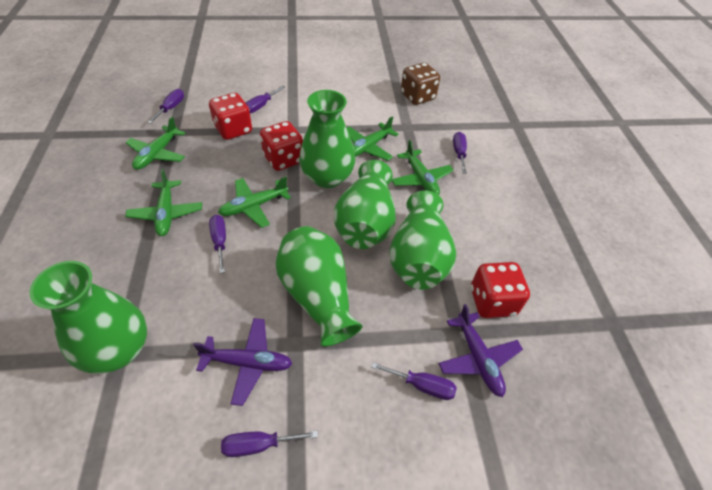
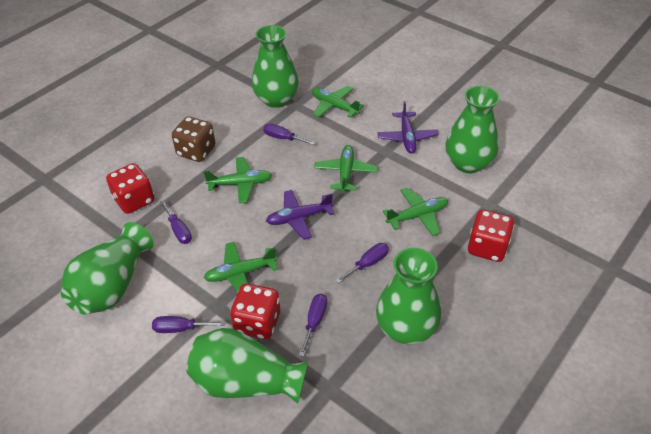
purple screwdriver: 6 -> 5

